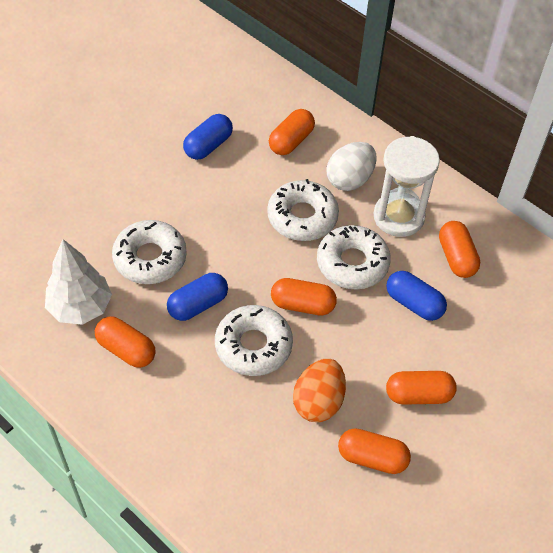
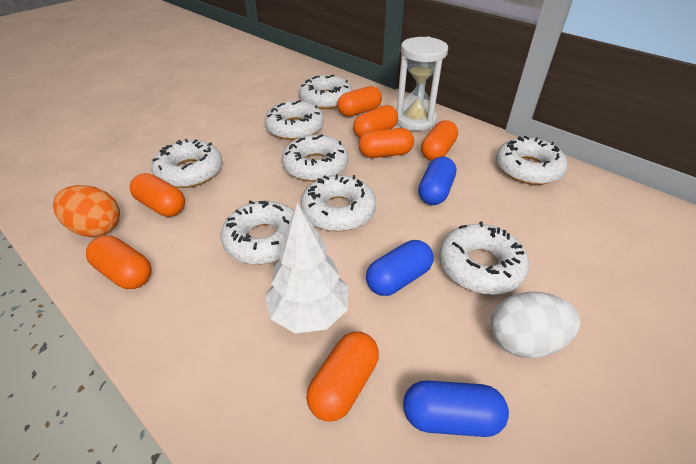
orange capsule: 6 -> 7
white donut: 4 -> 8

